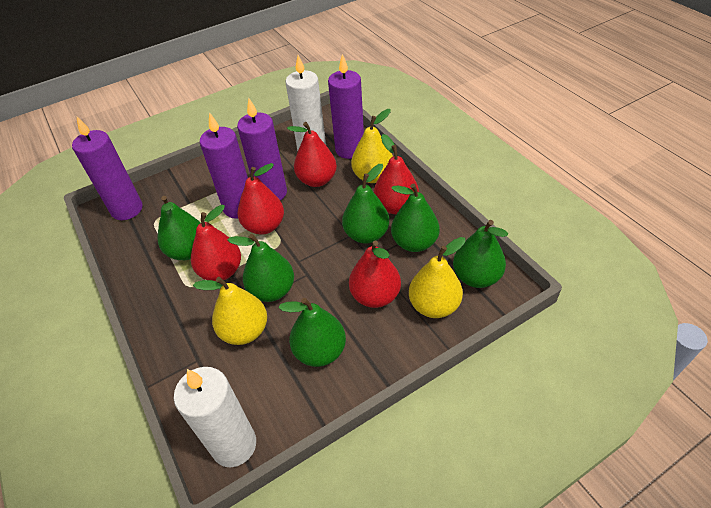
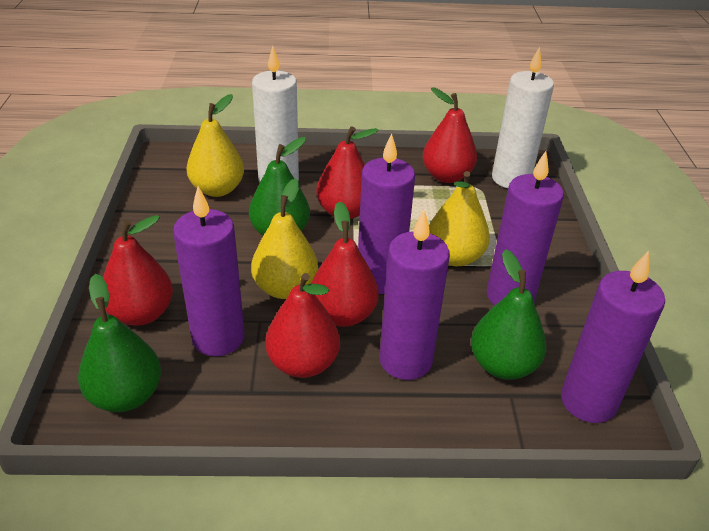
green pear: 6 -> 3
purple candle: 4 -> 5

